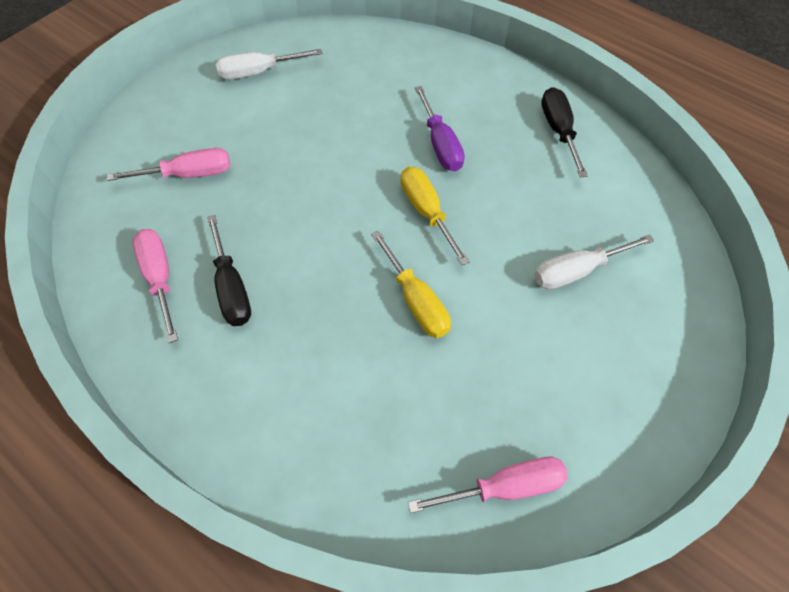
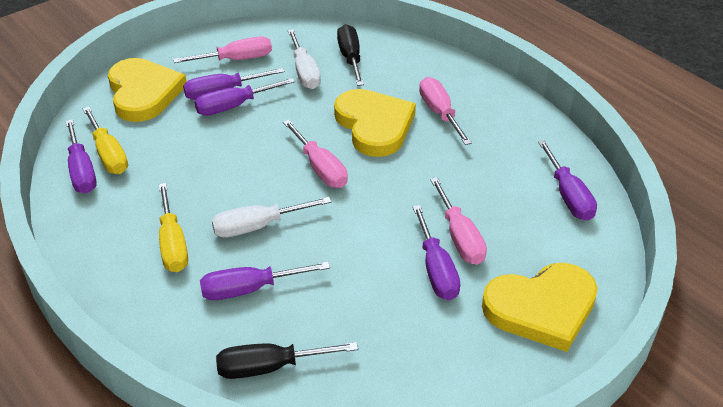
pink screwdriver: 3 -> 4
purple screwdriver: 1 -> 6
yellow heart: 0 -> 3

